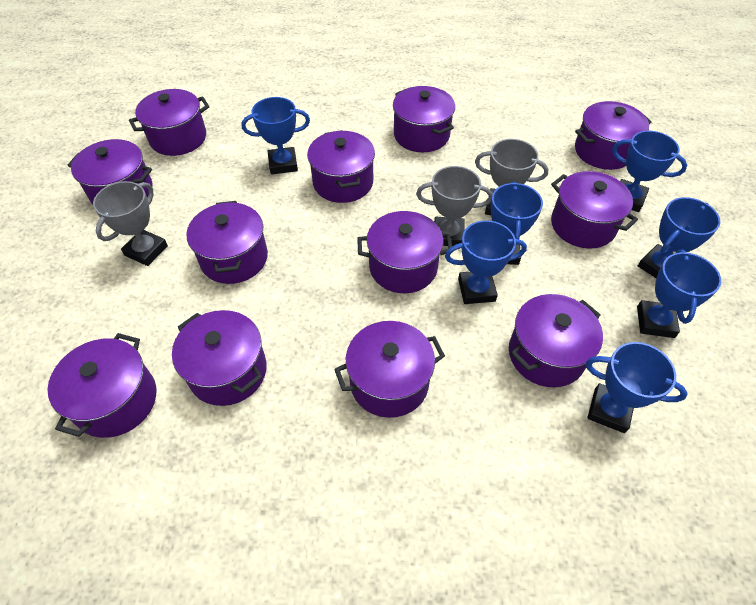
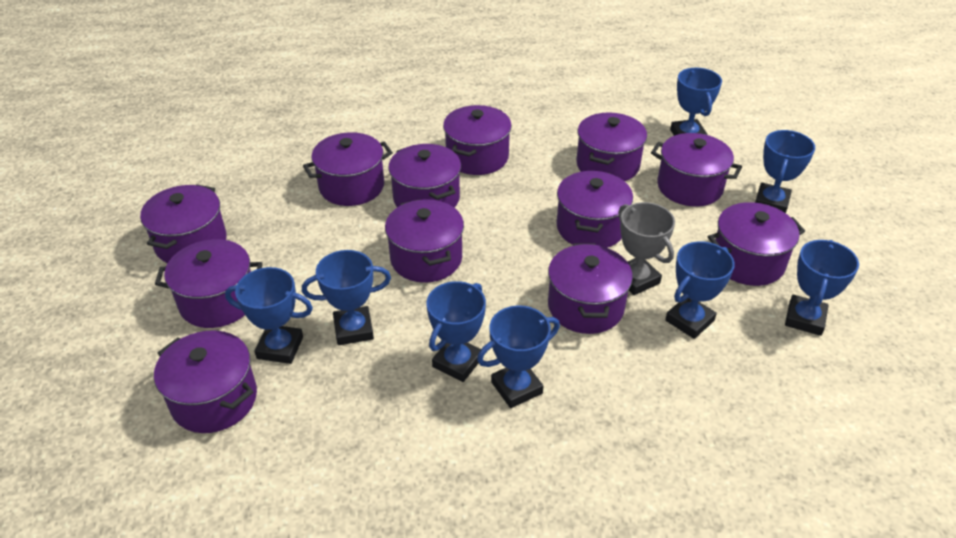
blue trophy: 7 -> 8
grey trophy: 3 -> 1

